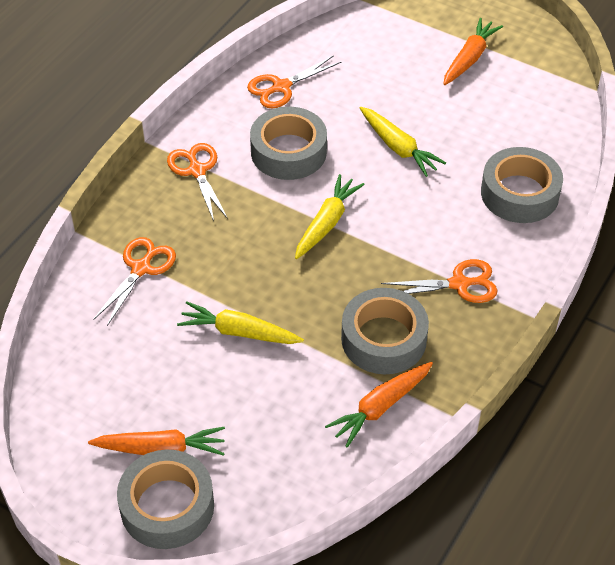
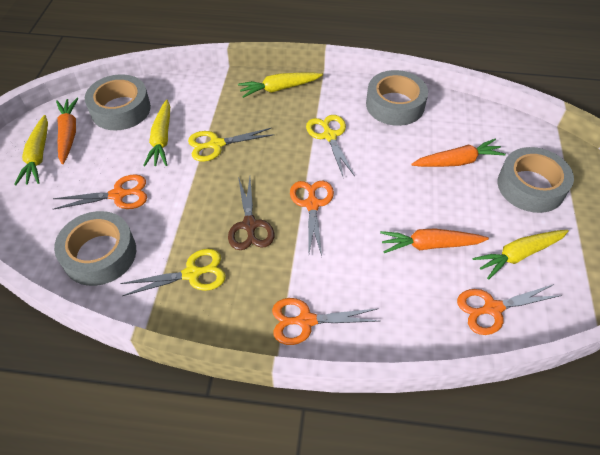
brown scissors: 0 -> 1
yellow carrot: 3 -> 4
yellow scissors: 0 -> 3

